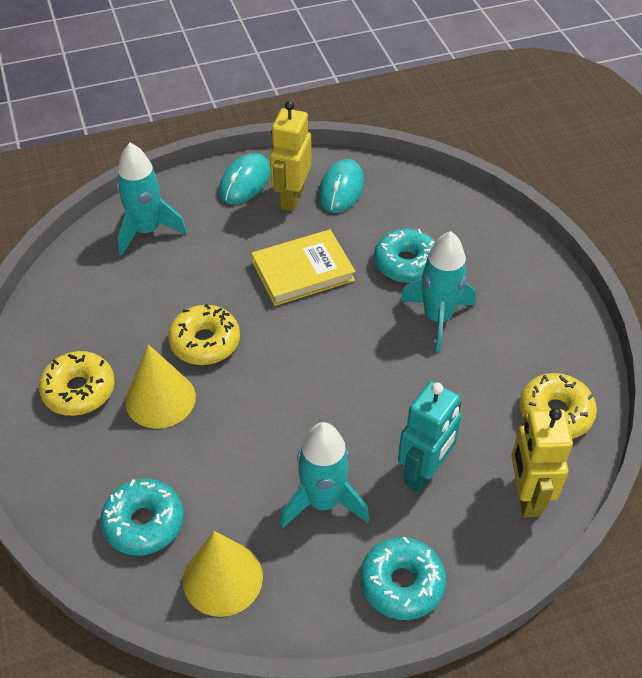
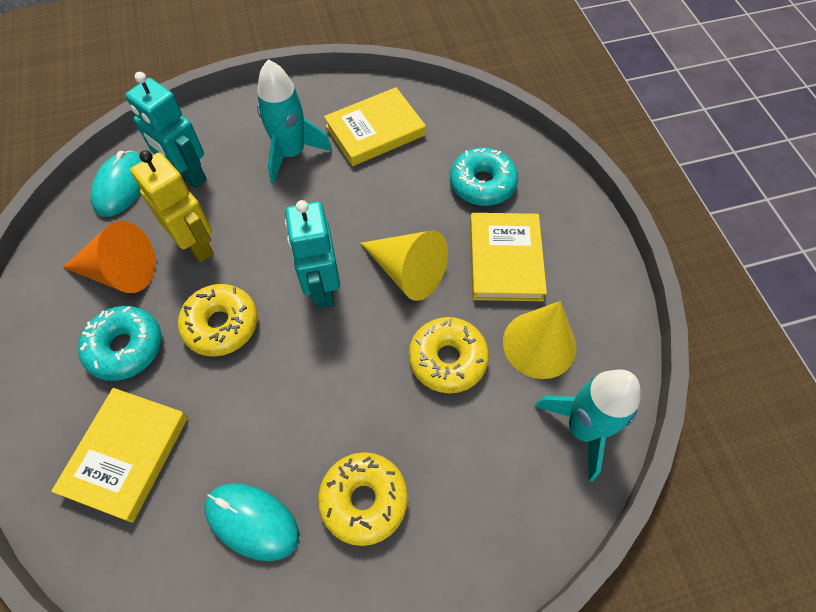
orange cone: 0 -> 1
turquoise donut: 3 -> 2
turquoise robot: 1 -> 2
turquoise rocket: 3 -> 2
yellow book: 1 -> 3
yellow robot: 2 -> 1

